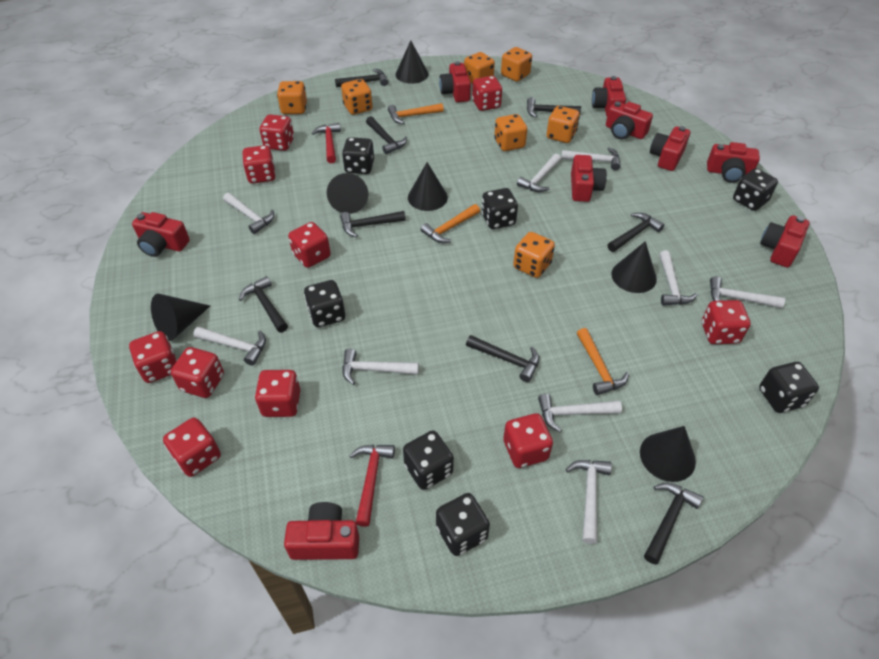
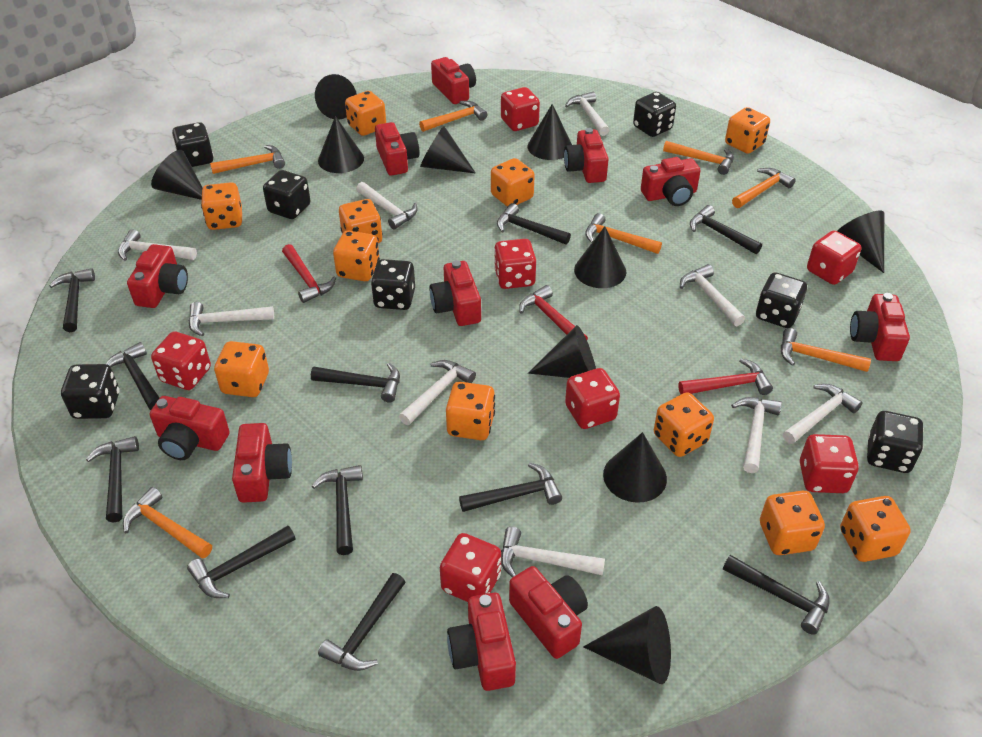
black cone: 6 -> 10
black hammer: 8 -> 11
orange dice: 7 -> 11
orange hammer: 3 -> 7
red camera: 9 -> 11
red dice: 10 -> 7
red hammer: 2 -> 3

